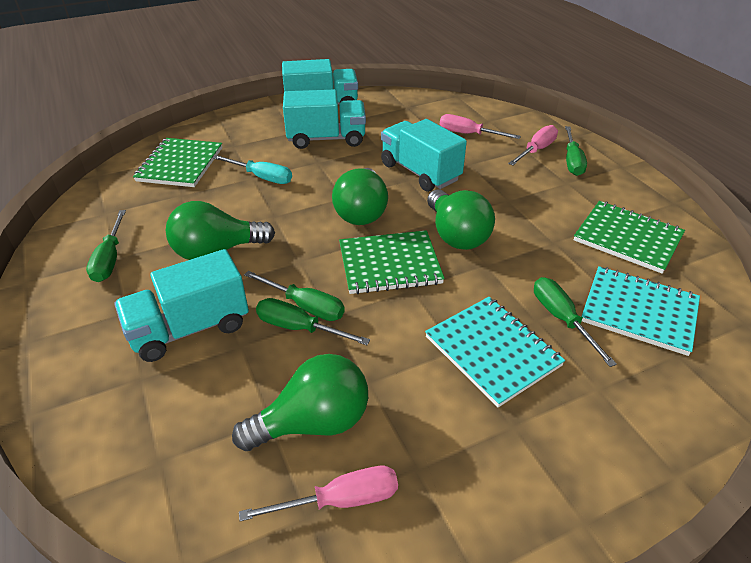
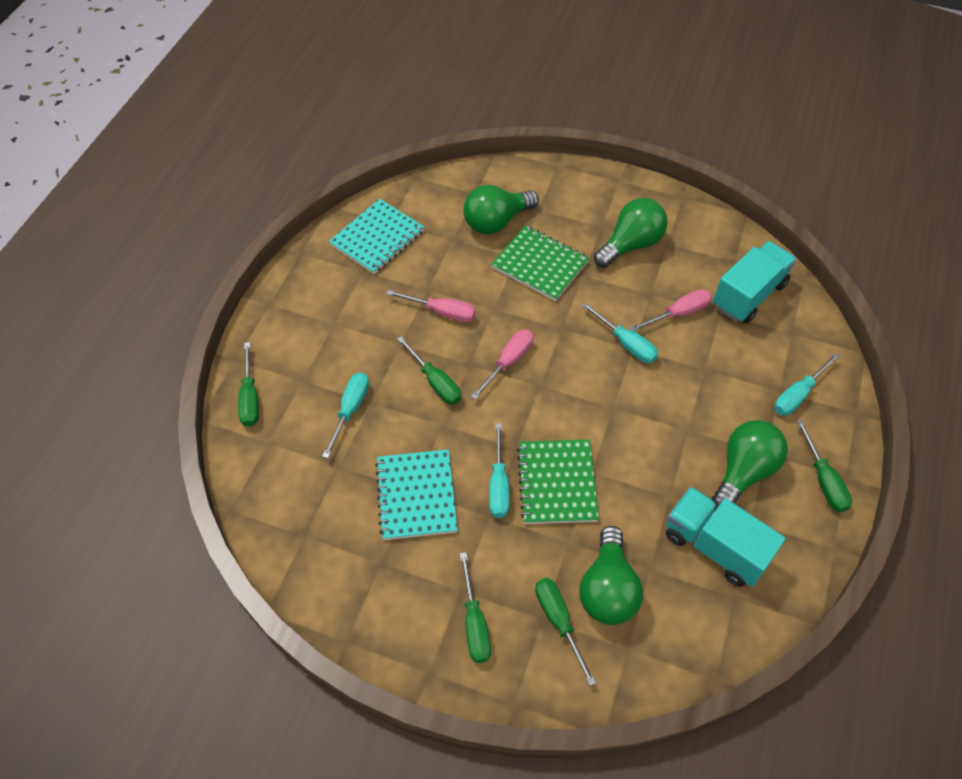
green notebook: 3 -> 2
turquoise screwdriver: 1 -> 4
turquoise truck: 4 -> 2

